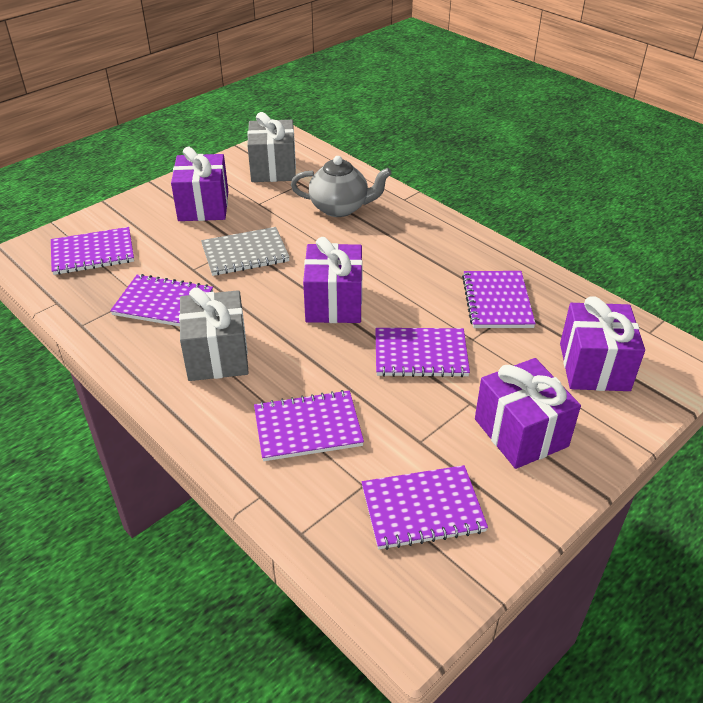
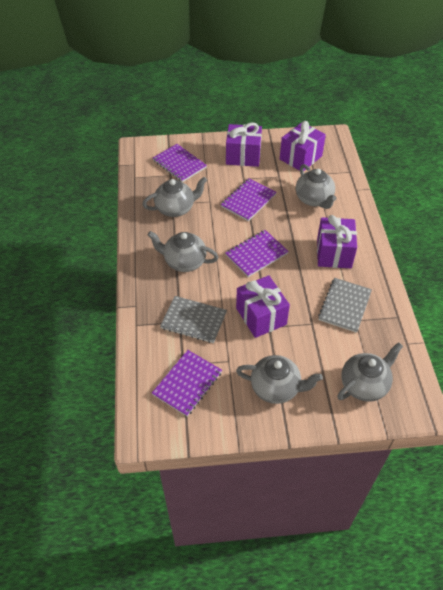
grey gift: 2 -> 0
grey notebook: 1 -> 2
grey teapot: 1 -> 5
purple notebook: 6 -> 4

